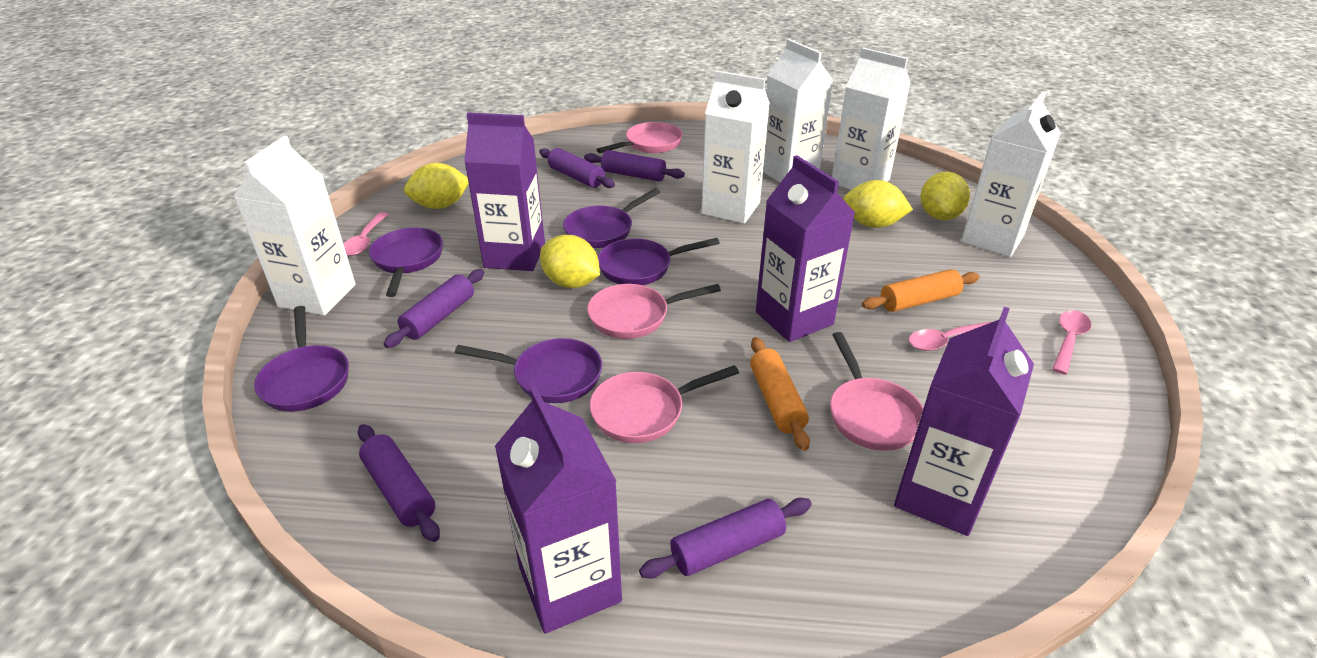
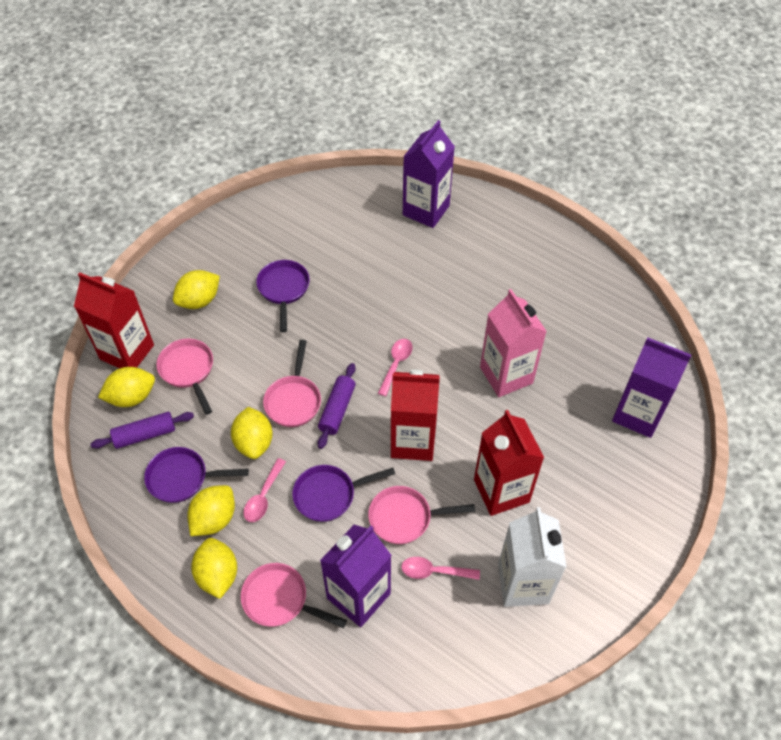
orange rolling pin: 2 -> 0
pink carton: 0 -> 1
purple carton: 4 -> 3
purple pan: 5 -> 3
purple rolling pin: 5 -> 2
red carton: 0 -> 3
white carton: 5 -> 1
yellow lemon: 4 -> 5

